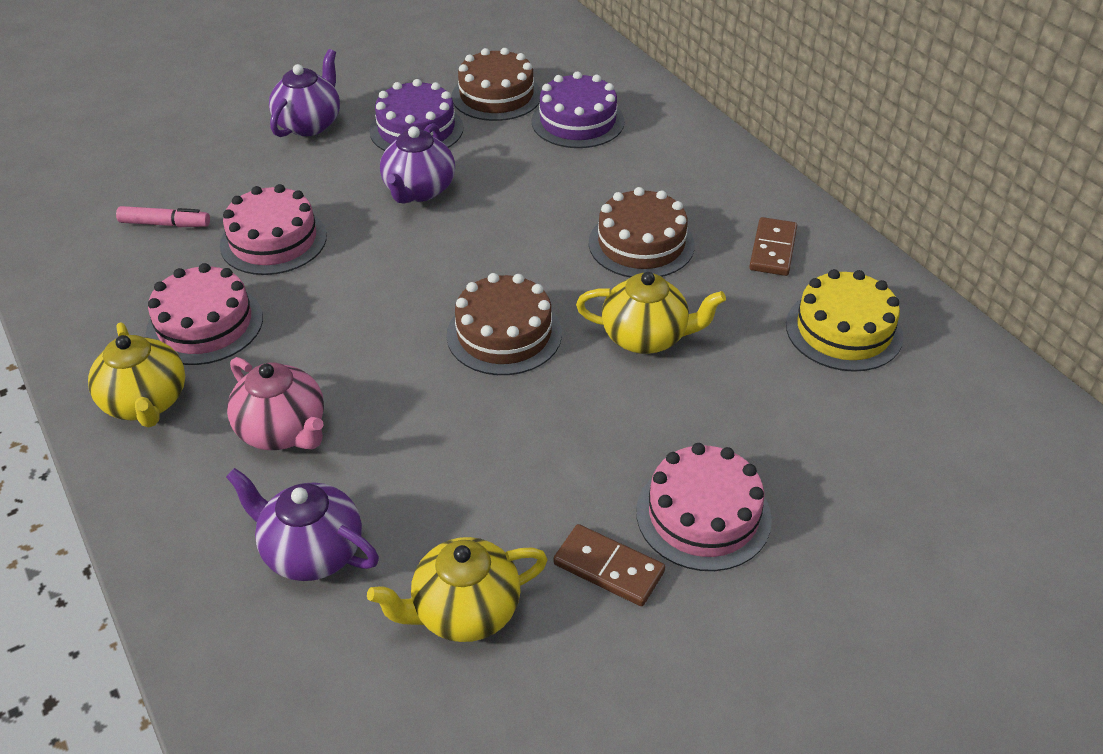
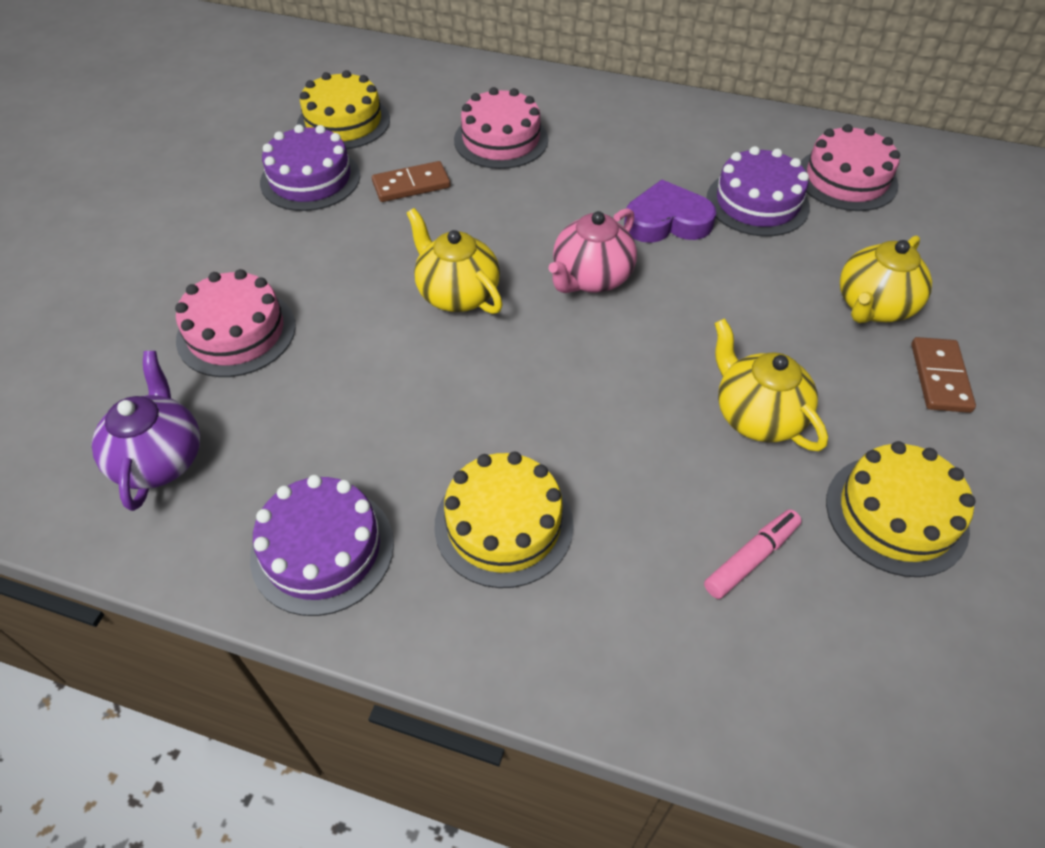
brown cake: 3 -> 0
purple cake: 2 -> 3
purple heart: 0 -> 1
purple teapot: 3 -> 1
yellow cake: 1 -> 3

